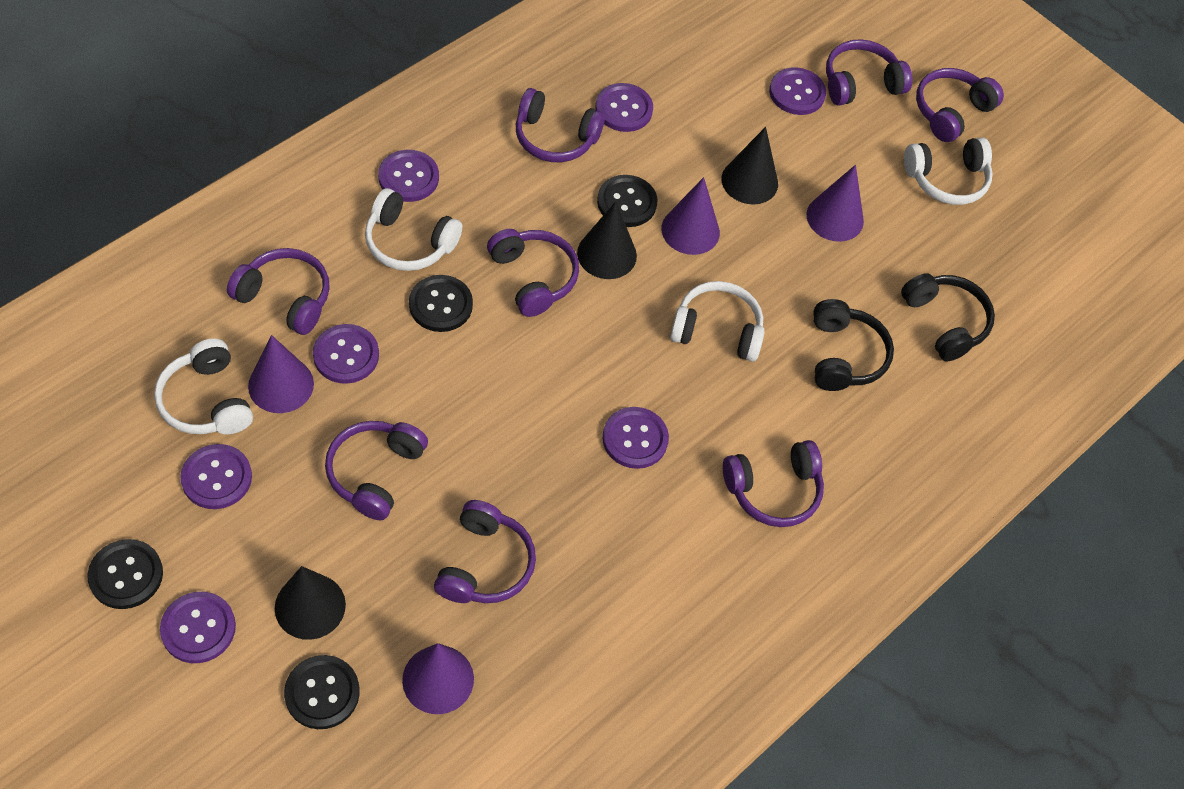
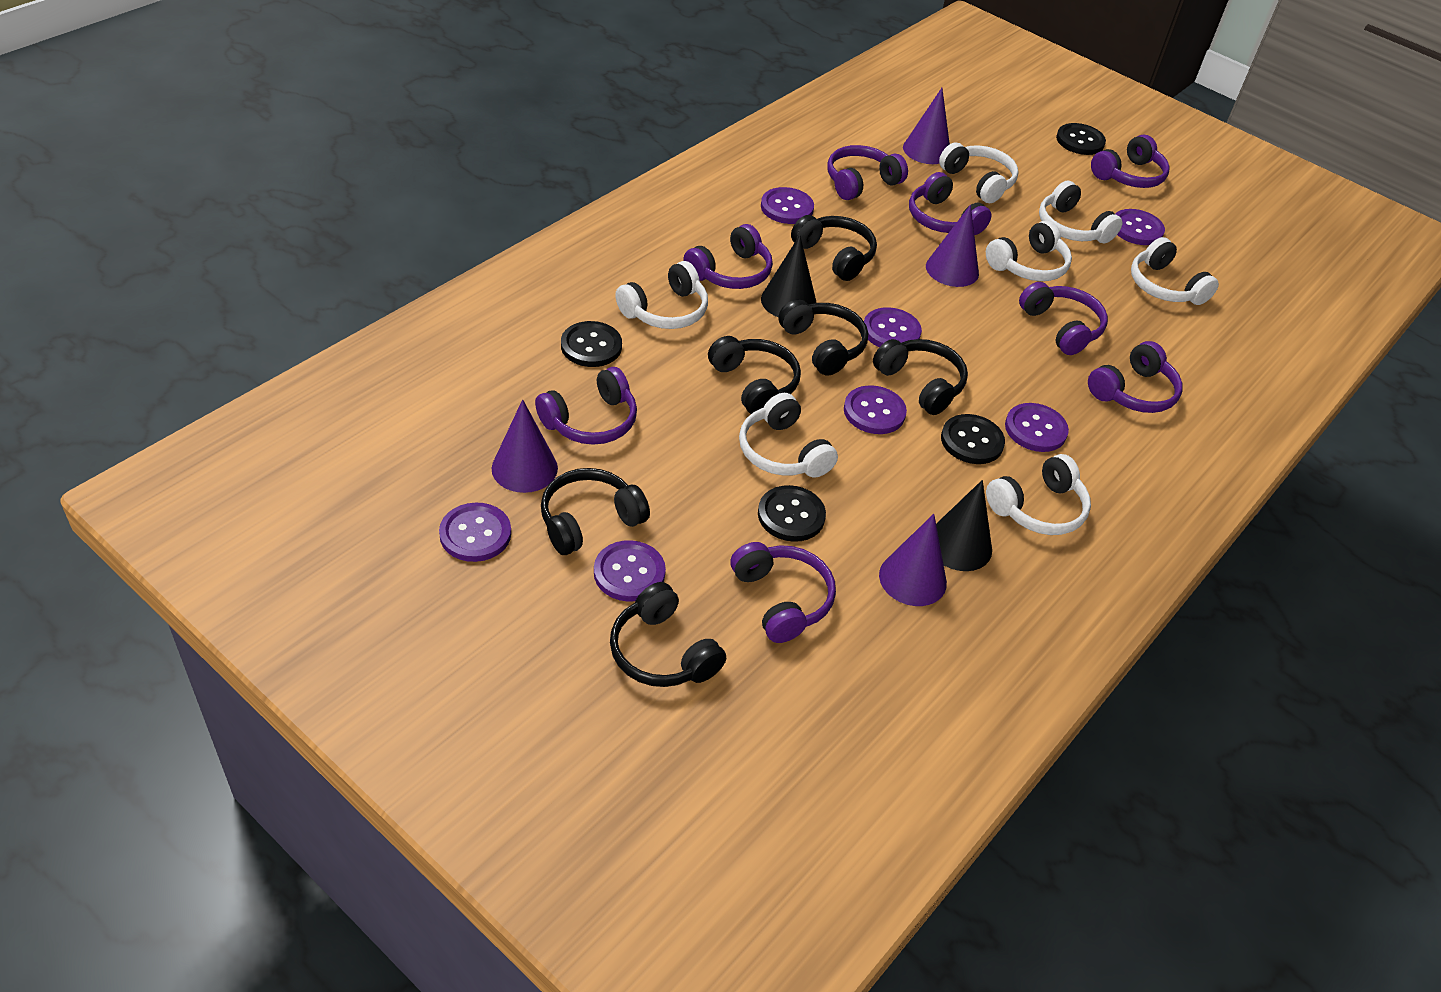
black cone: 3 -> 2
black headphones: 2 -> 6
white headphones: 4 -> 7

